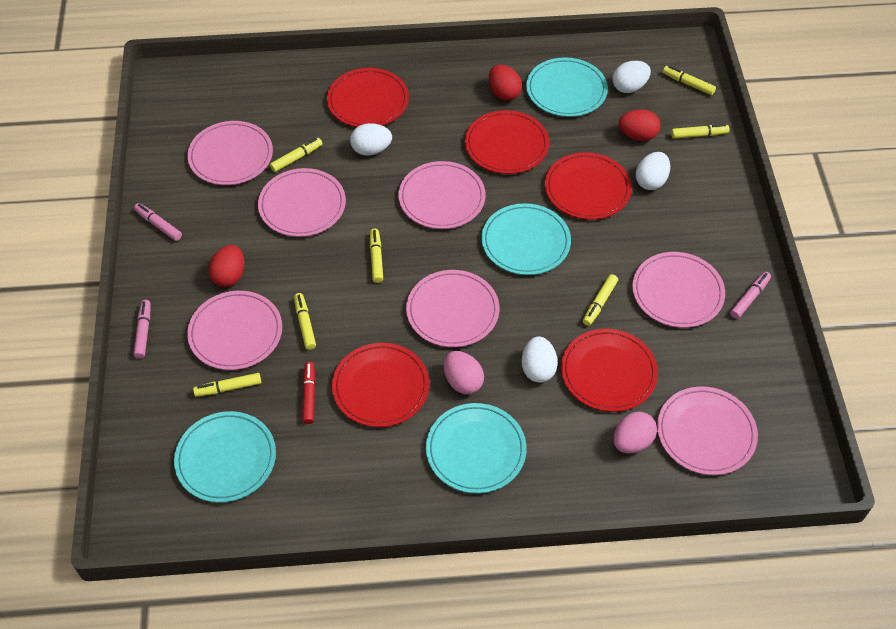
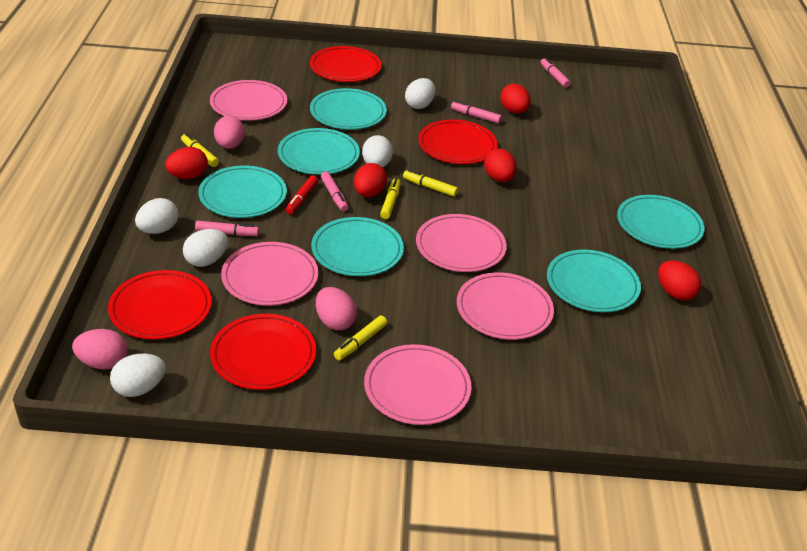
pink egg: 2 -> 3
pink marker: 3 -> 4
pink plate: 7 -> 5
red egg: 3 -> 5
red plate: 5 -> 4
turquoise plate: 4 -> 6
white egg: 4 -> 5
yellow marker: 7 -> 4

